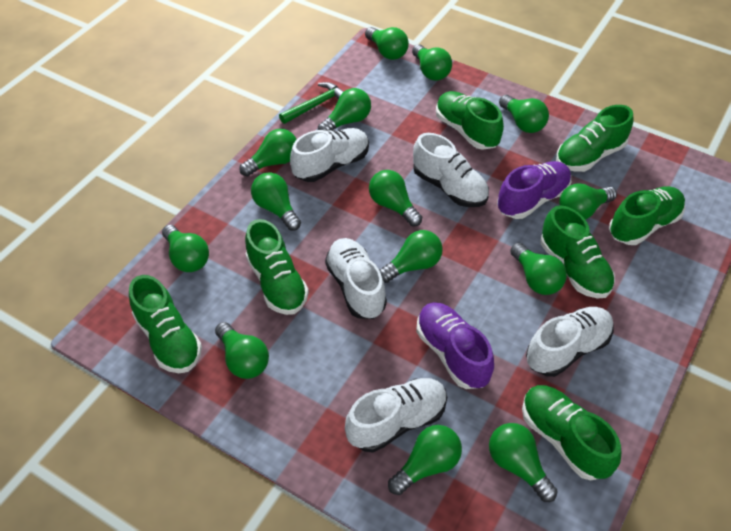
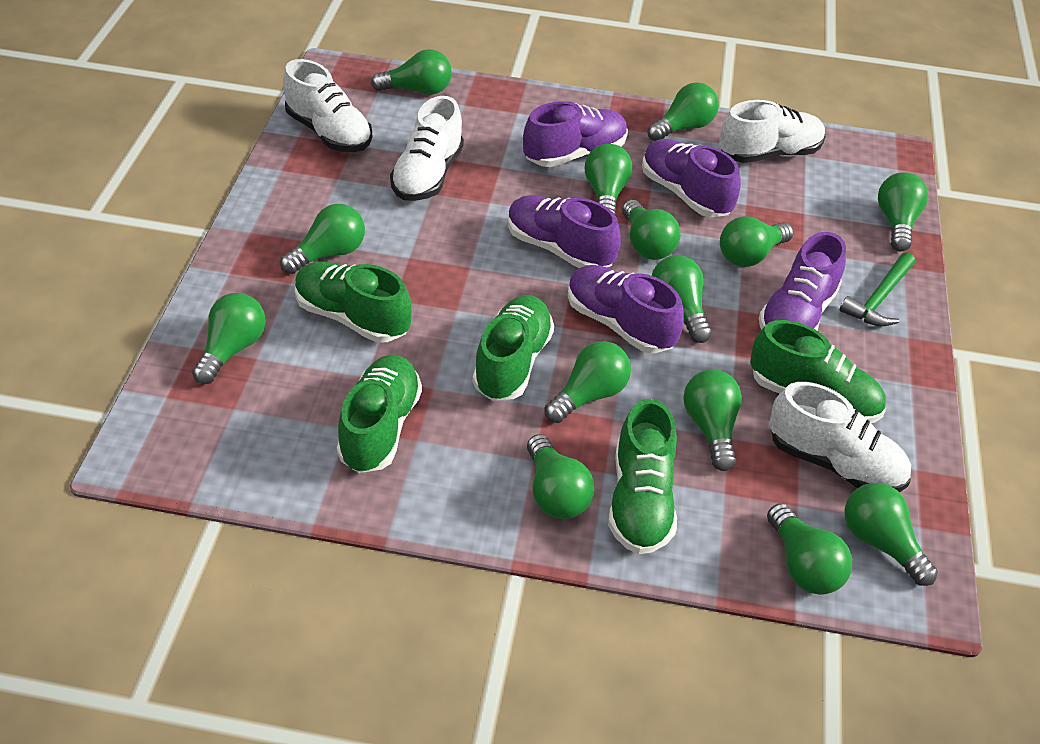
green shoe: 7 -> 5
purple shoe: 2 -> 5
white shoe: 5 -> 4

